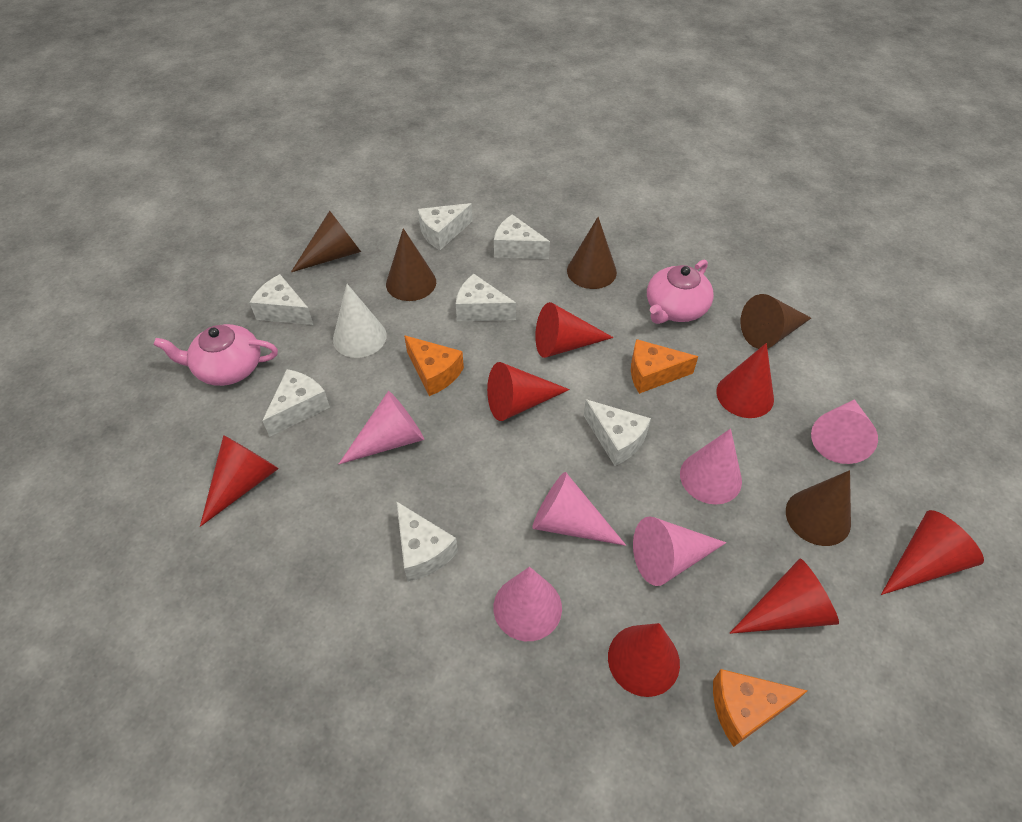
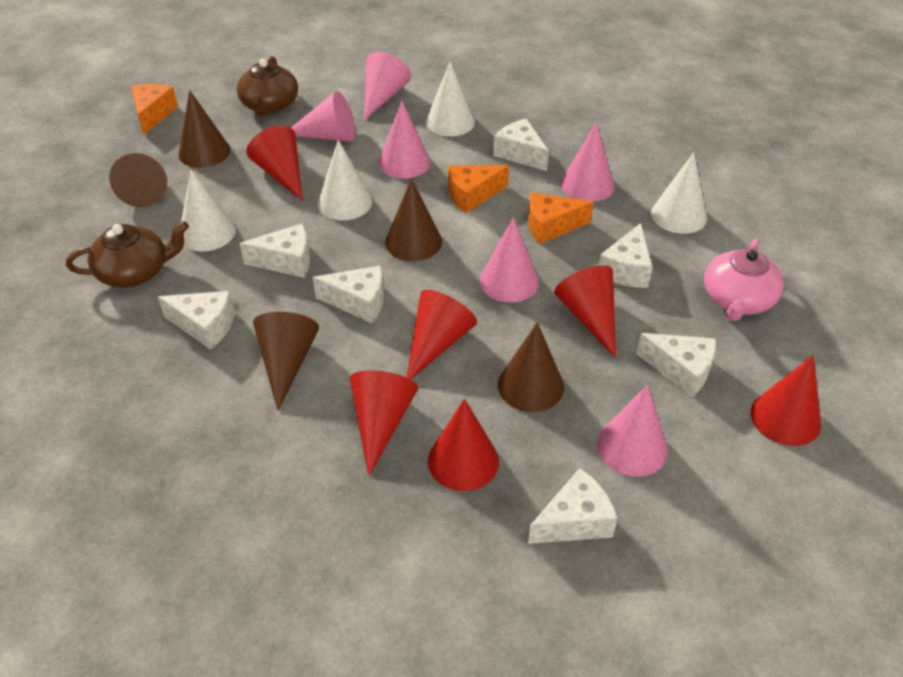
brown teapot: 0 -> 2
pink teapot: 2 -> 1
red cone: 7 -> 6
white cone: 1 -> 4

